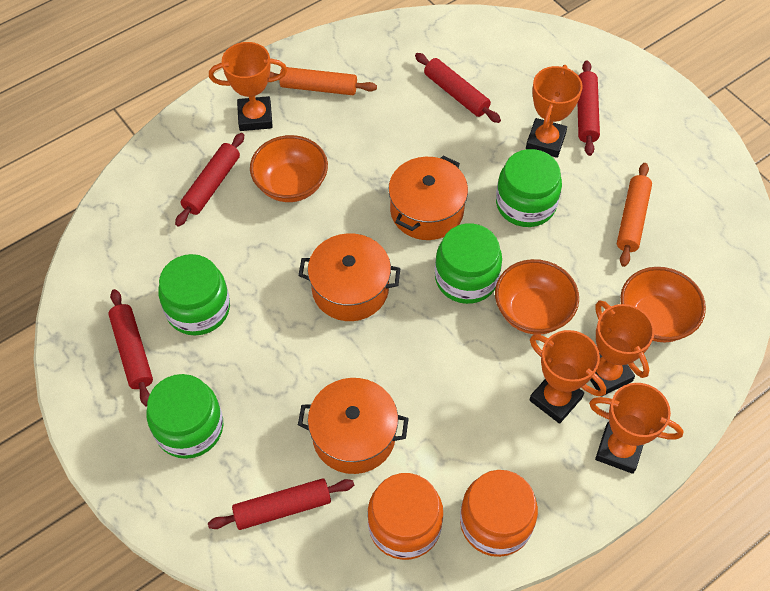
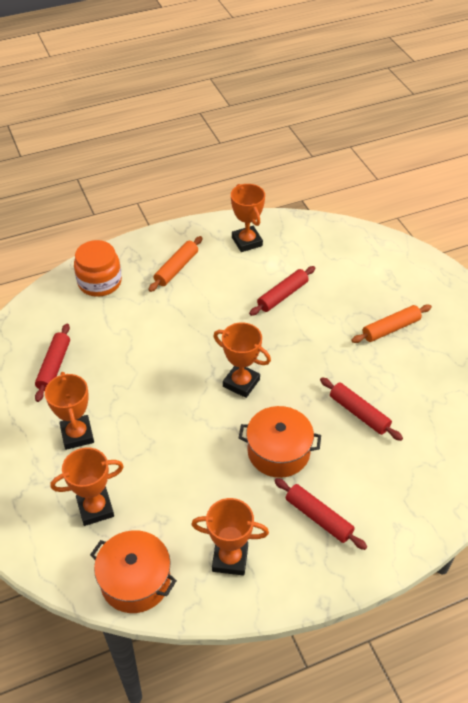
green jar: 4 -> 0
orange bowl: 3 -> 0
orange jar: 2 -> 1
orange pot: 3 -> 2
red rolling pin: 5 -> 4

